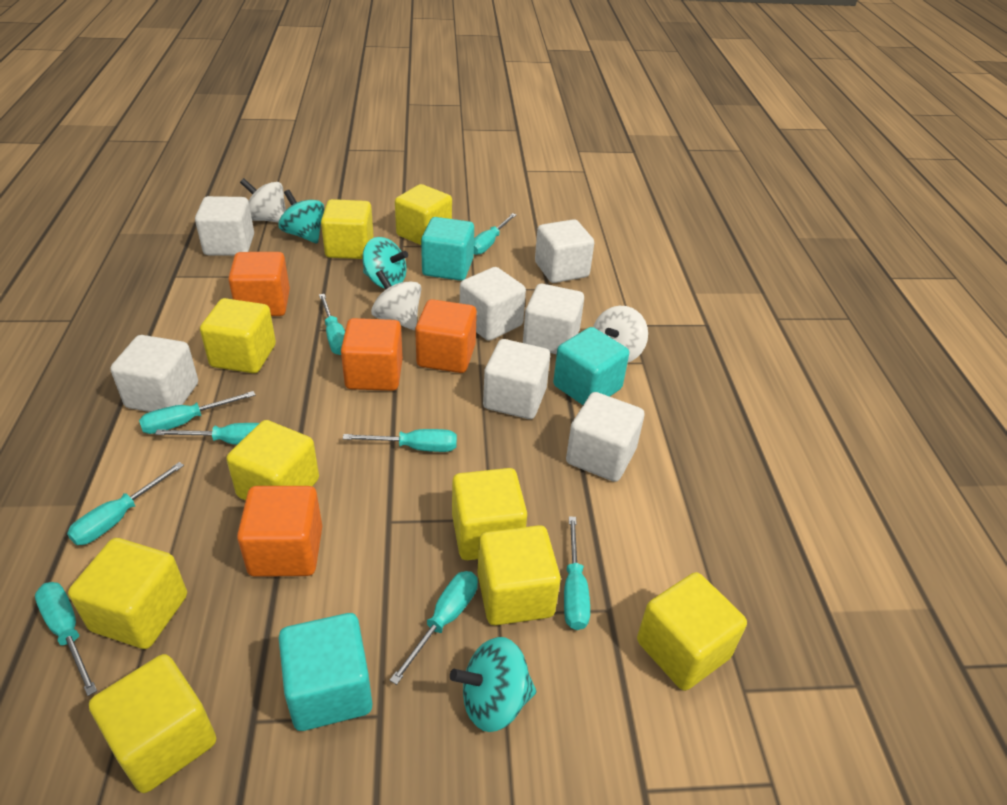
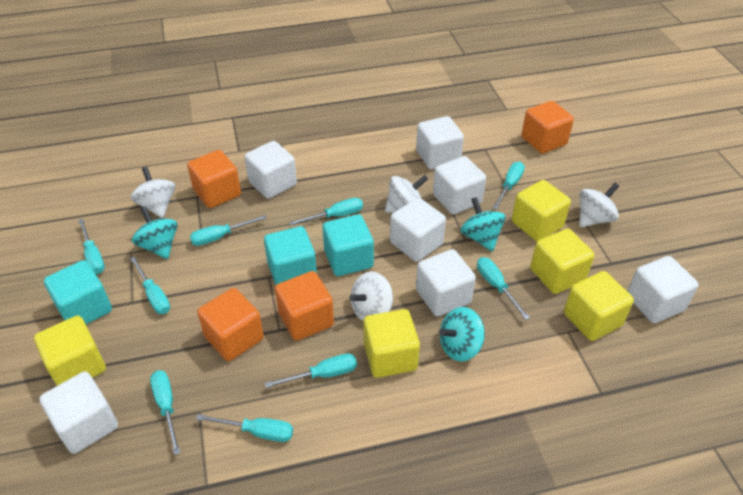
white spinning top: 3 -> 4
yellow cube: 9 -> 5

